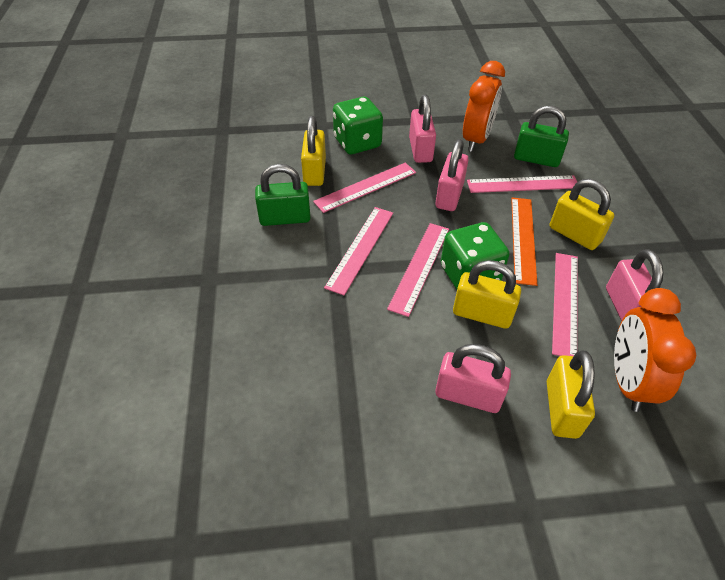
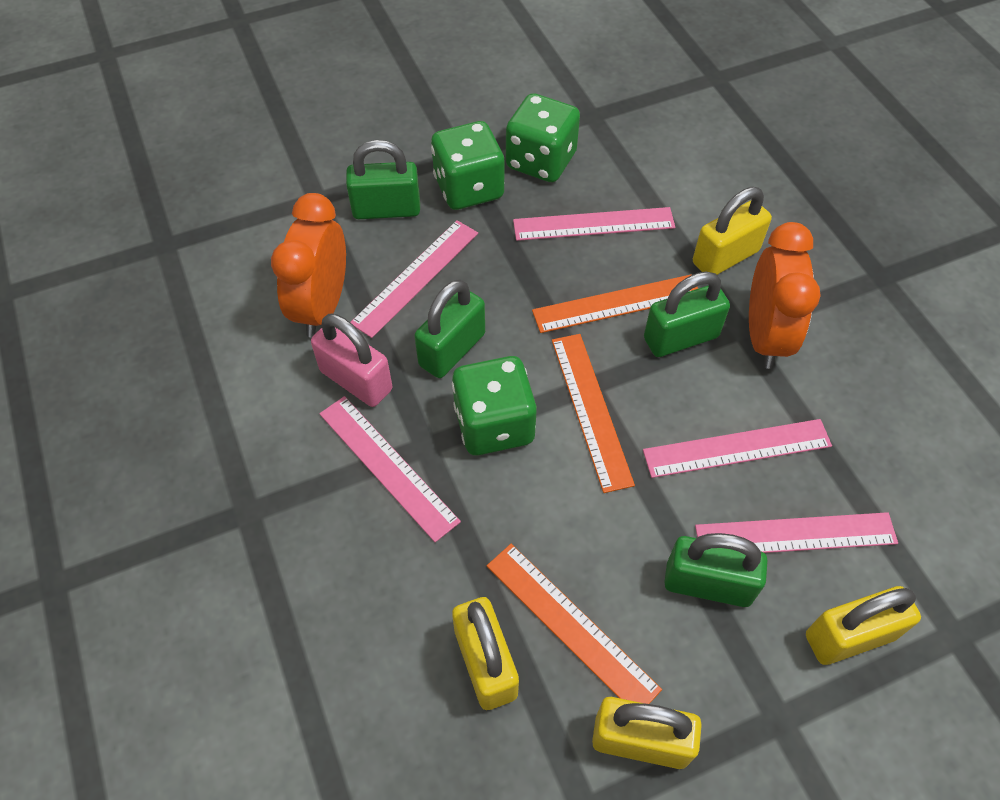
green dice: 2 -> 3
green padlock: 2 -> 4
orange ruler: 1 -> 3
pink padlock: 4 -> 1

